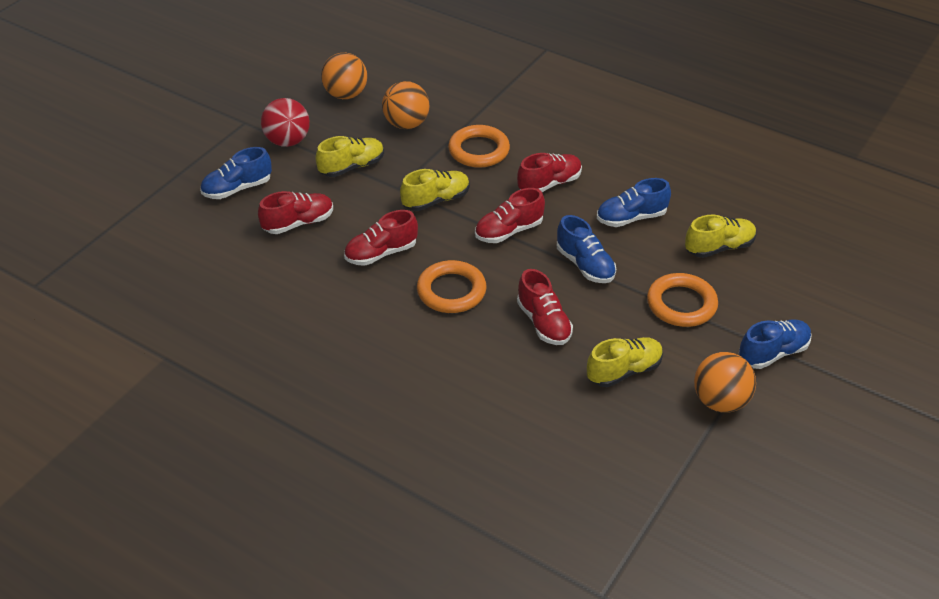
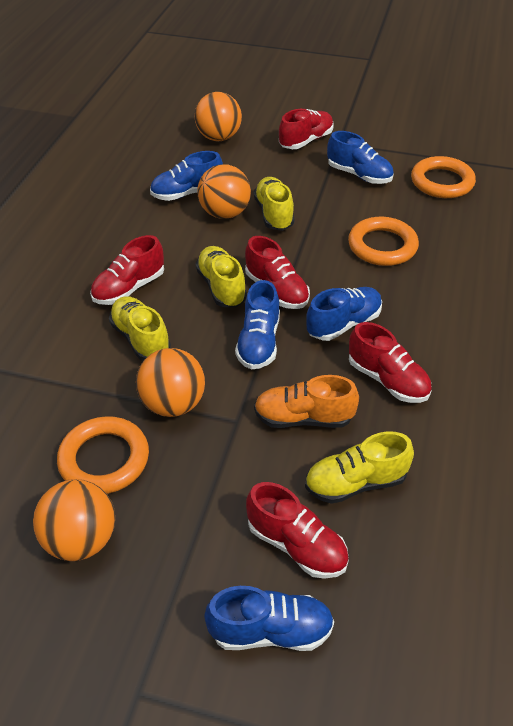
blue shoe: 4 -> 5
orange ball: 3 -> 4
orange shoe: 0 -> 1
red ball: 1 -> 0

